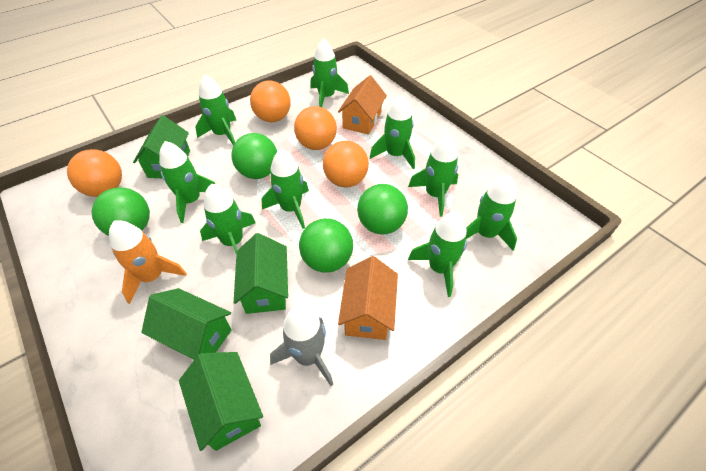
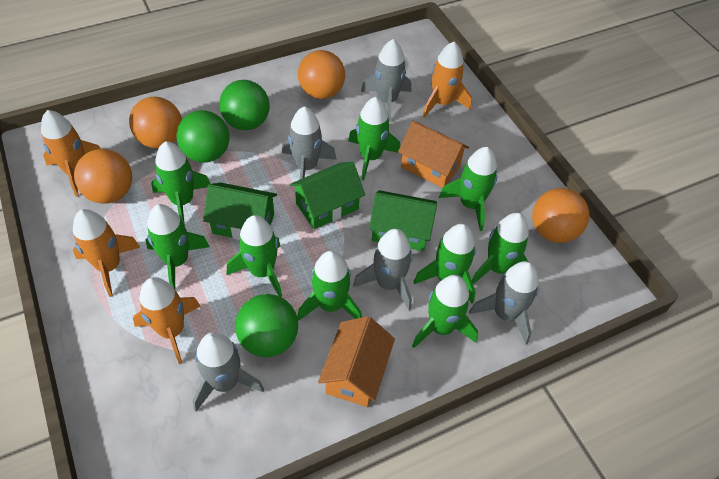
green ball: 4 -> 3
green house: 4 -> 3
grey rocket: 1 -> 5
orange rocket: 1 -> 4

